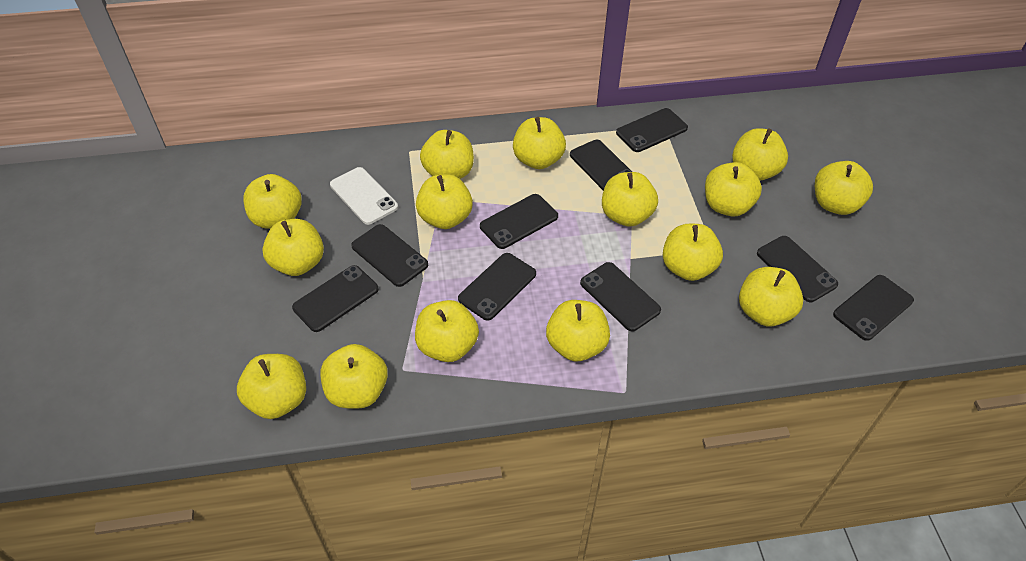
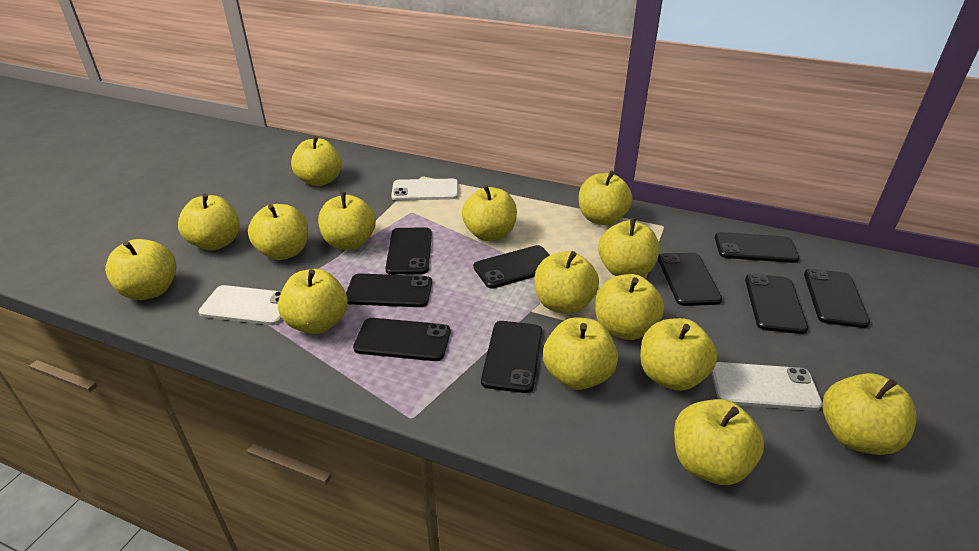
white phone: 1 -> 3

